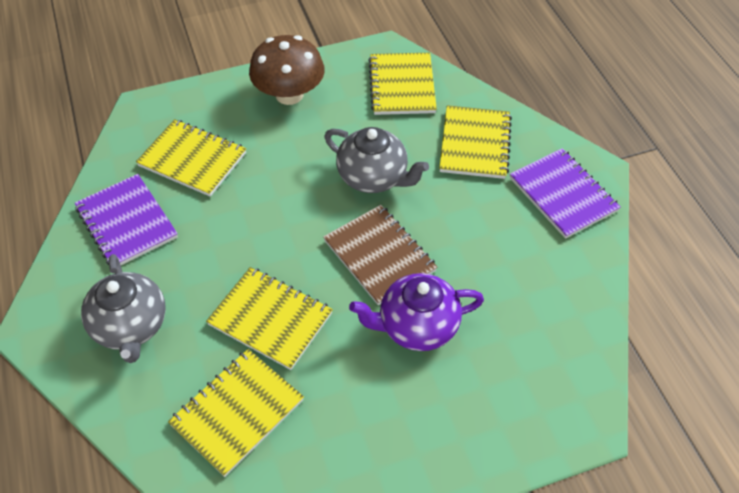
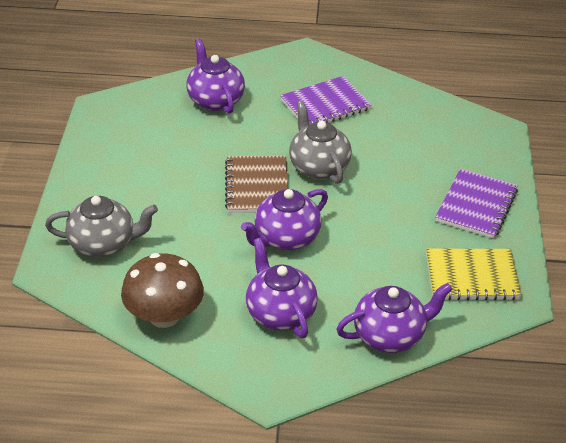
purple teapot: 1 -> 4
yellow notebook: 5 -> 1

